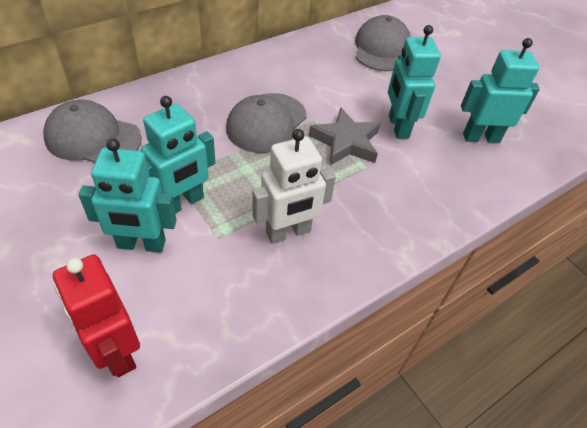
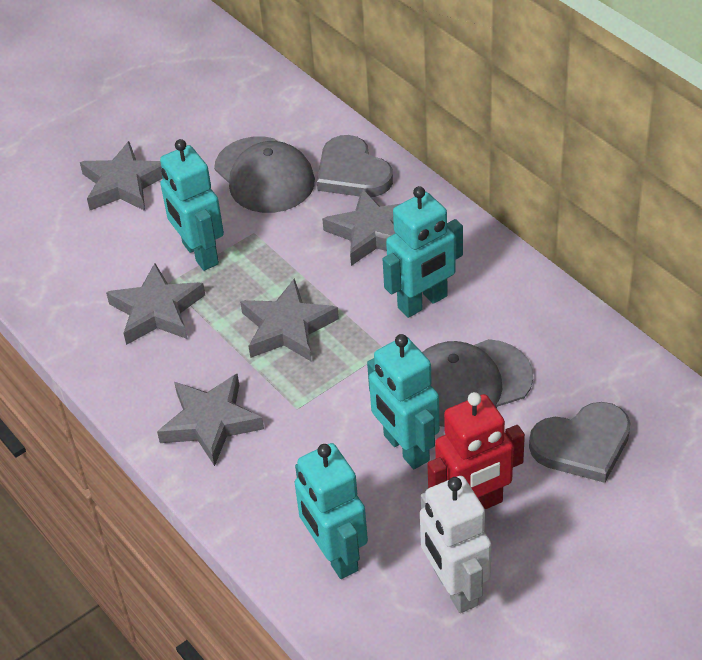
grey cap: 3 -> 2
grey heart: 0 -> 2
grey star: 1 -> 5

